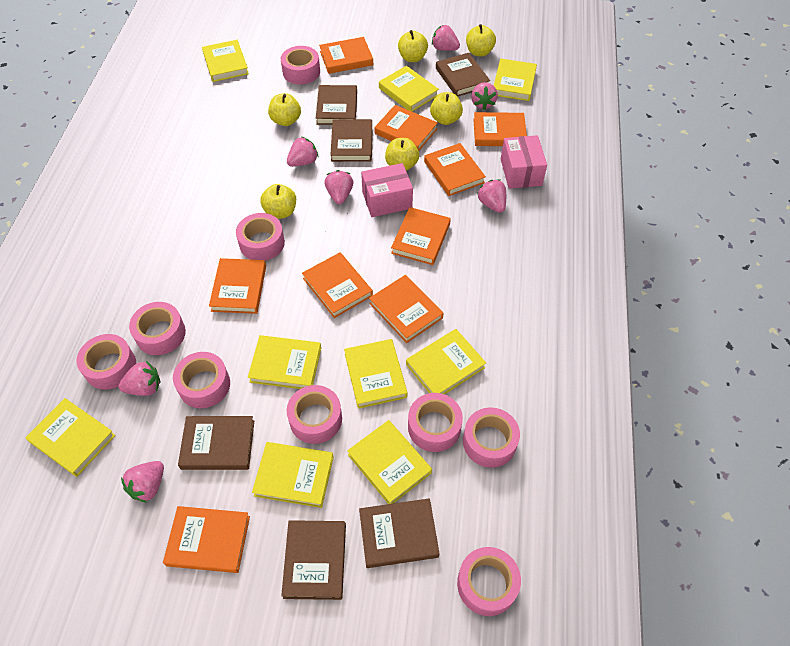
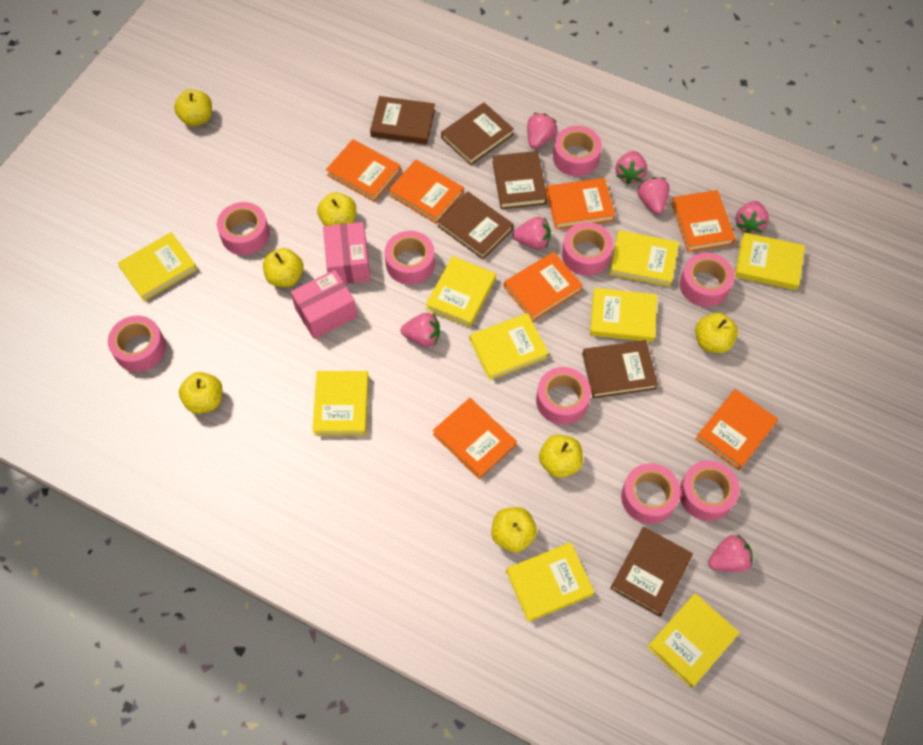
orange book: 9 -> 7
yellow apple: 6 -> 7

